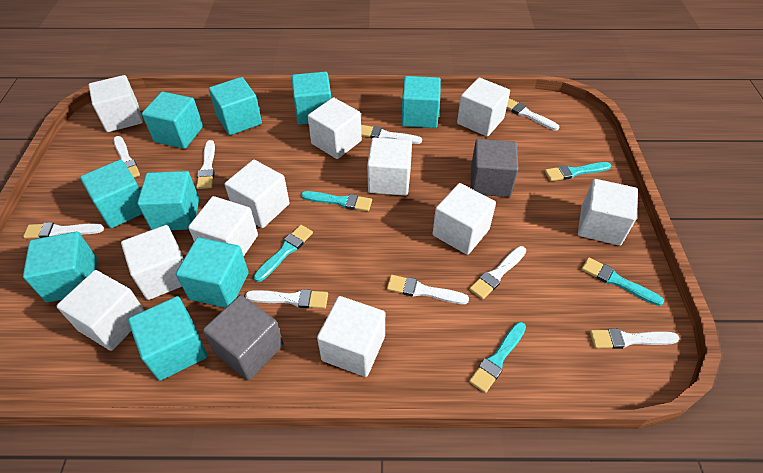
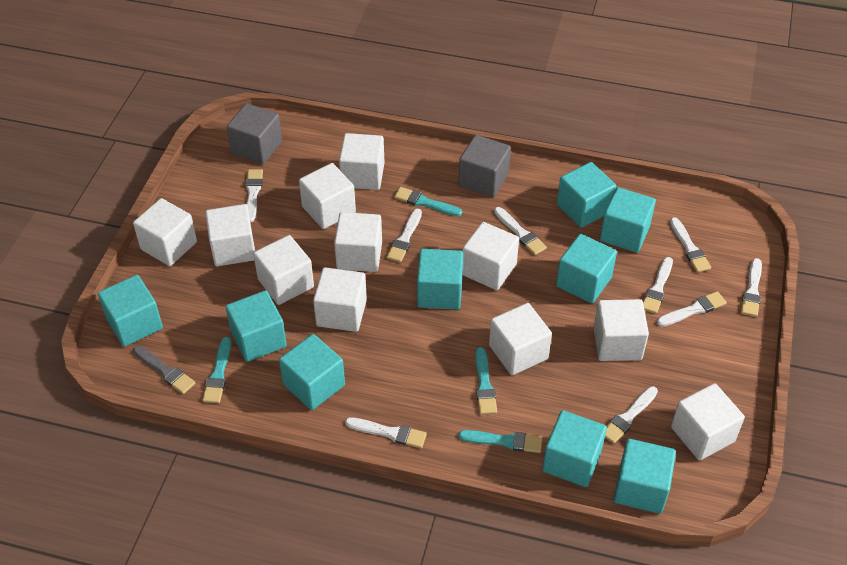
grey brush: 0 -> 1
turquoise brush: 5 -> 4

